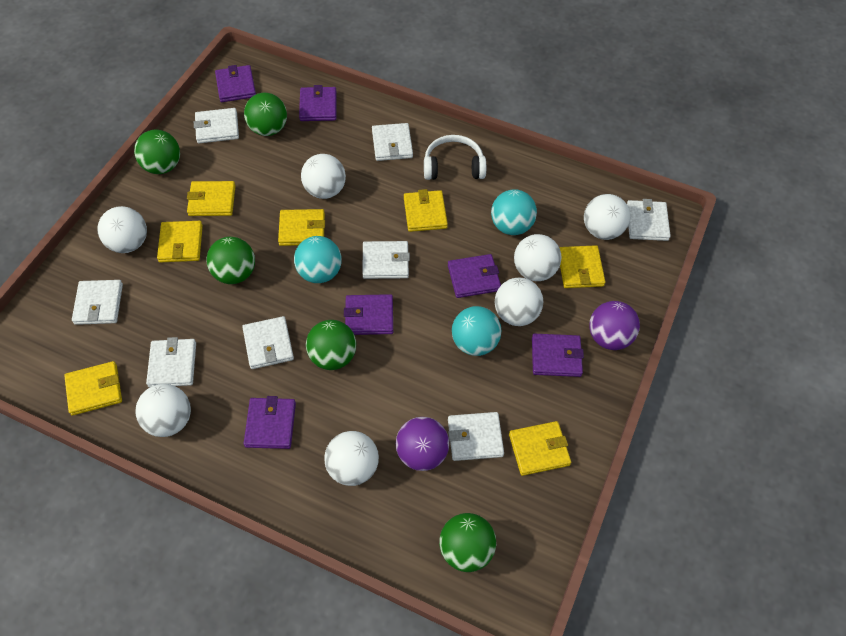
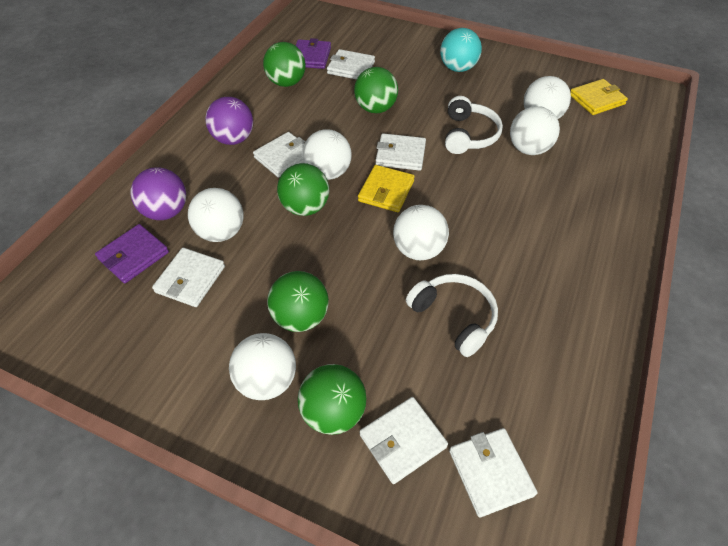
purple wallet: 6 -> 2
turquoise ball: 3 -> 1
white ball: 7 -> 6
white headphones: 1 -> 2
white wallet: 8 -> 6
yellow wallet: 7 -> 2

